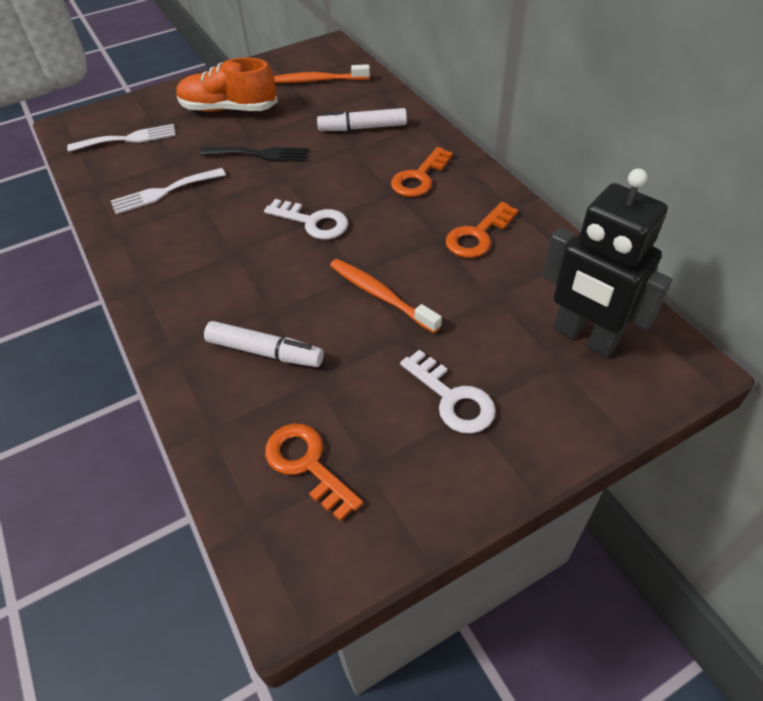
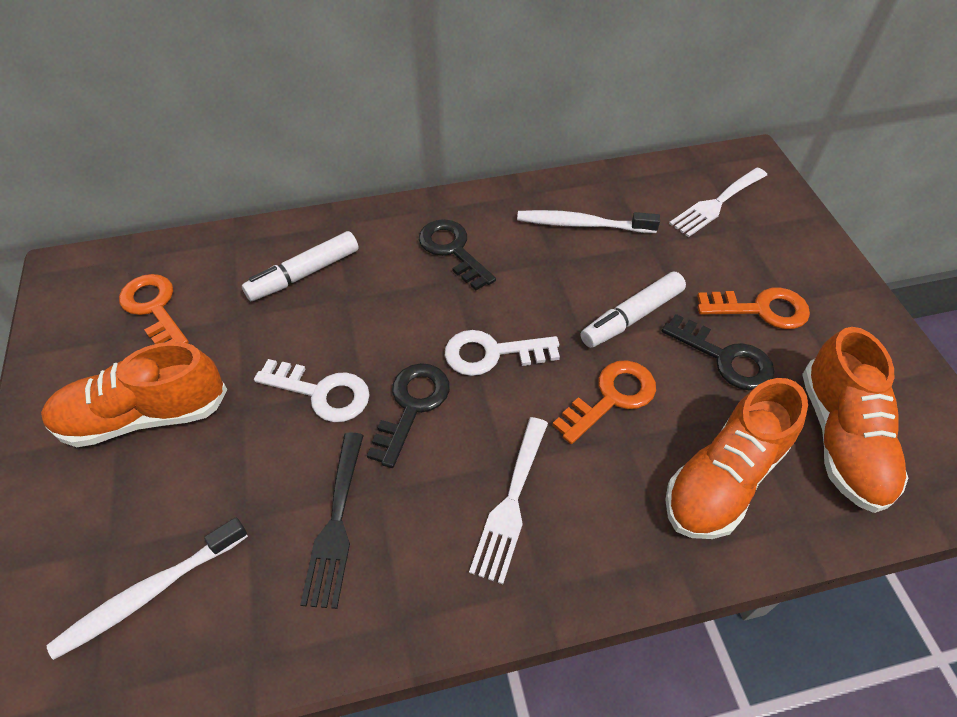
black key: 0 -> 3
black robot: 1 -> 0
orange shoe: 1 -> 3
orange toothbrush: 2 -> 0
white toothbrush: 0 -> 2

